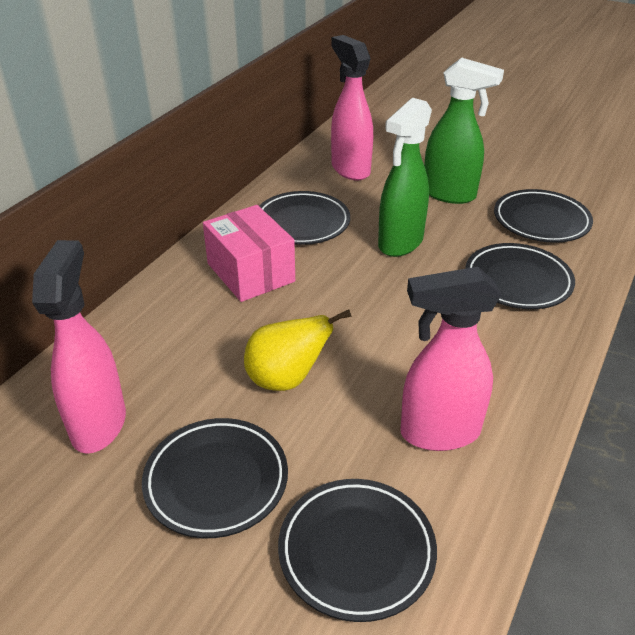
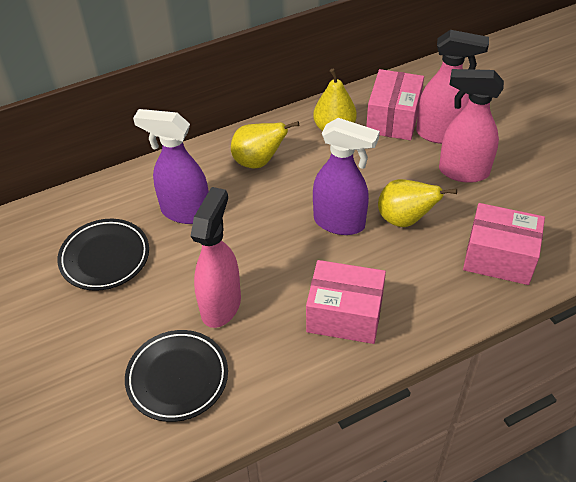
black plate: 5 -> 2
green spray bottle: 2 -> 0
pink box: 1 -> 3
purple spray bottle: 0 -> 2
yellow pear: 1 -> 3

